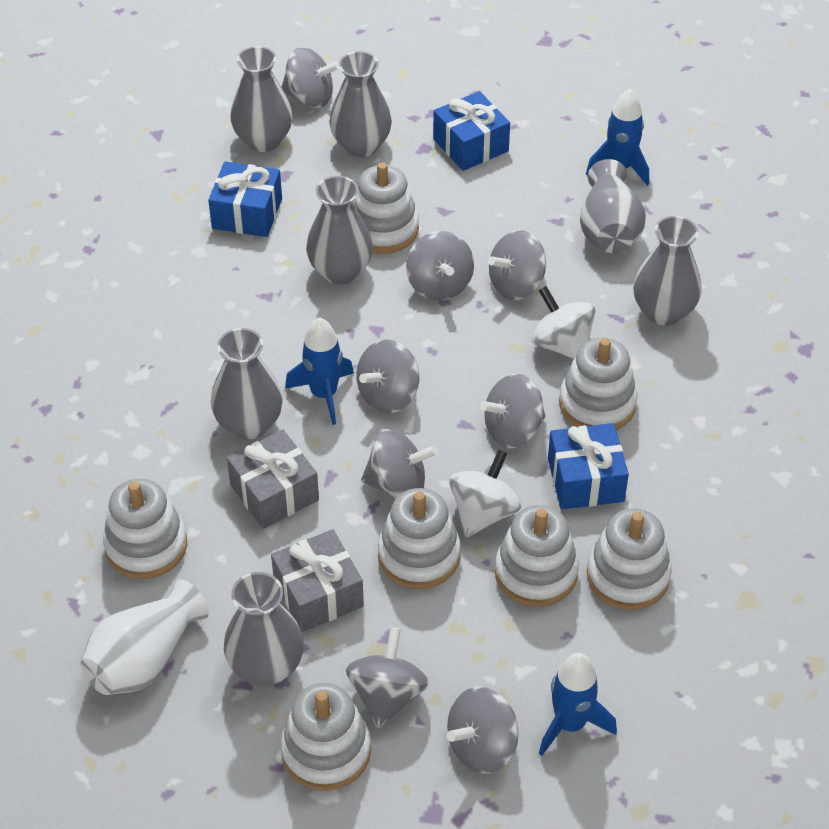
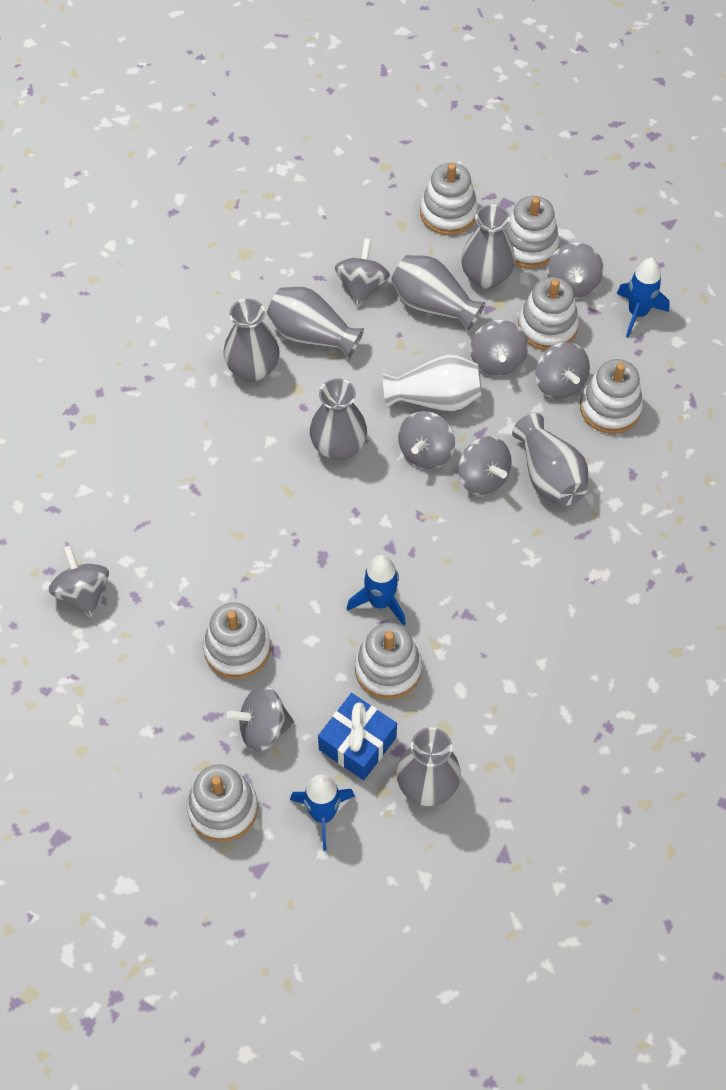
blue gift: 3 -> 1
grey gift: 2 -> 0
white spinning top: 2 -> 0

